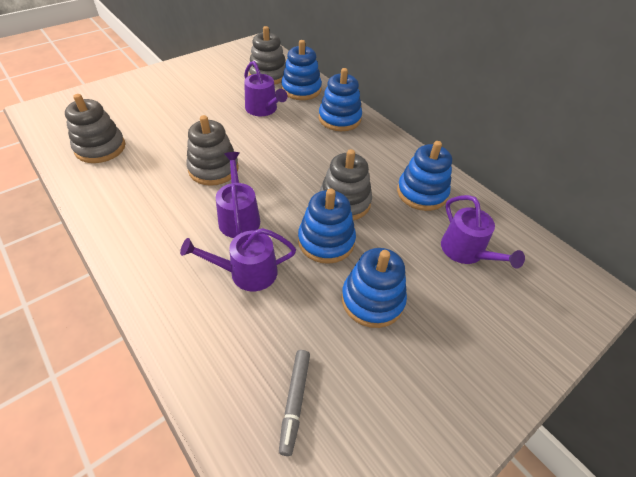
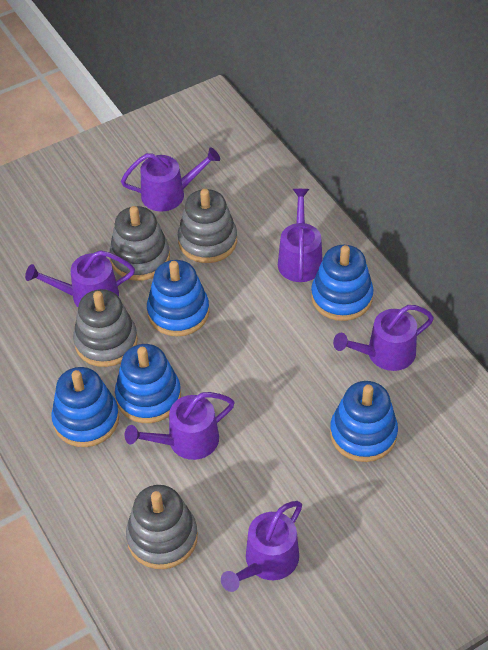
grey marker: 1 -> 0
purple watering can: 4 -> 6

